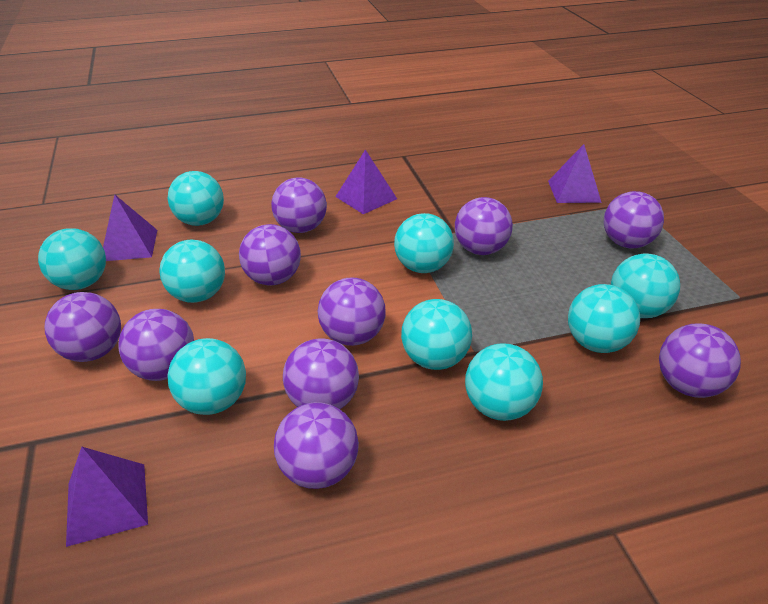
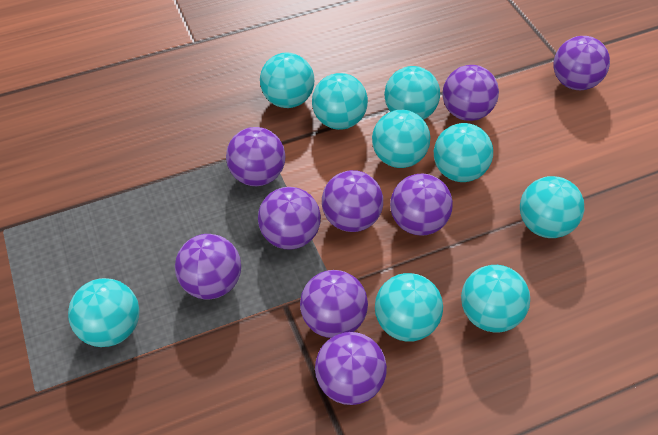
purple ball: 10 -> 9
purple pyramid: 4 -> 0

